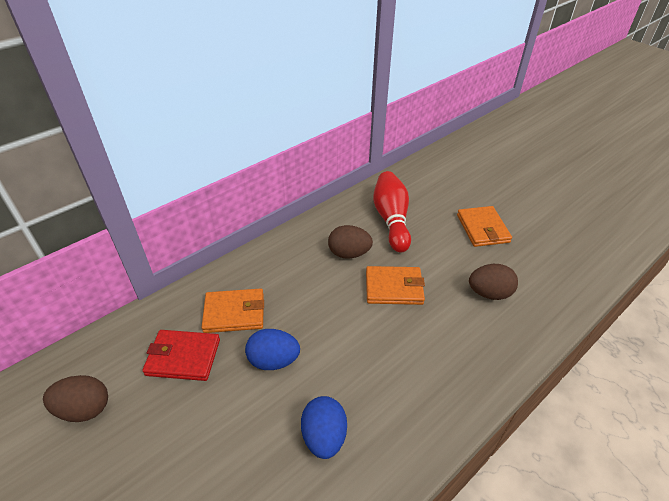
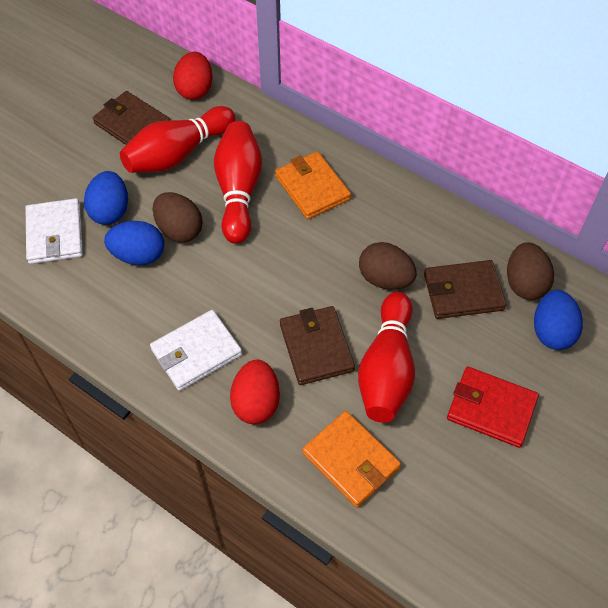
blue egg: 2 -> 3
brown wallet: 0 -> 3
orange wallet: 3 -> 2
red bowling pin: 1 -> 3
red egg: 0 -> 2
white wallet: 0 -> 2

